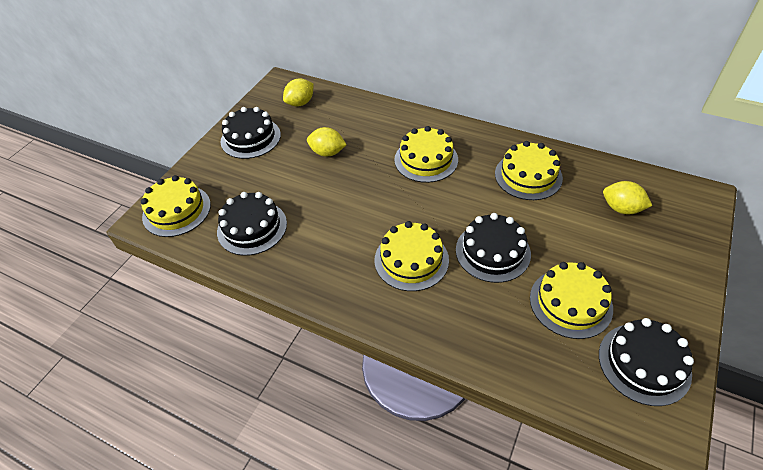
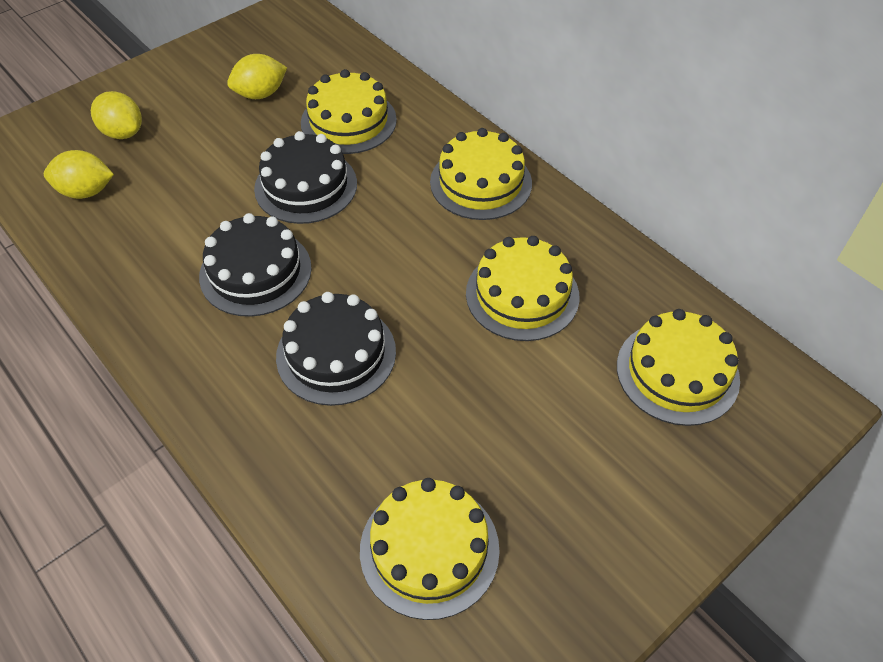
black cake: 4 -> 3

